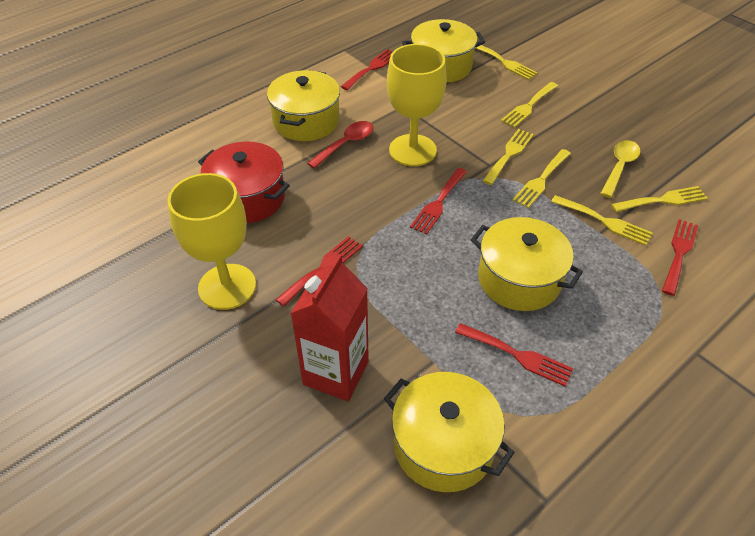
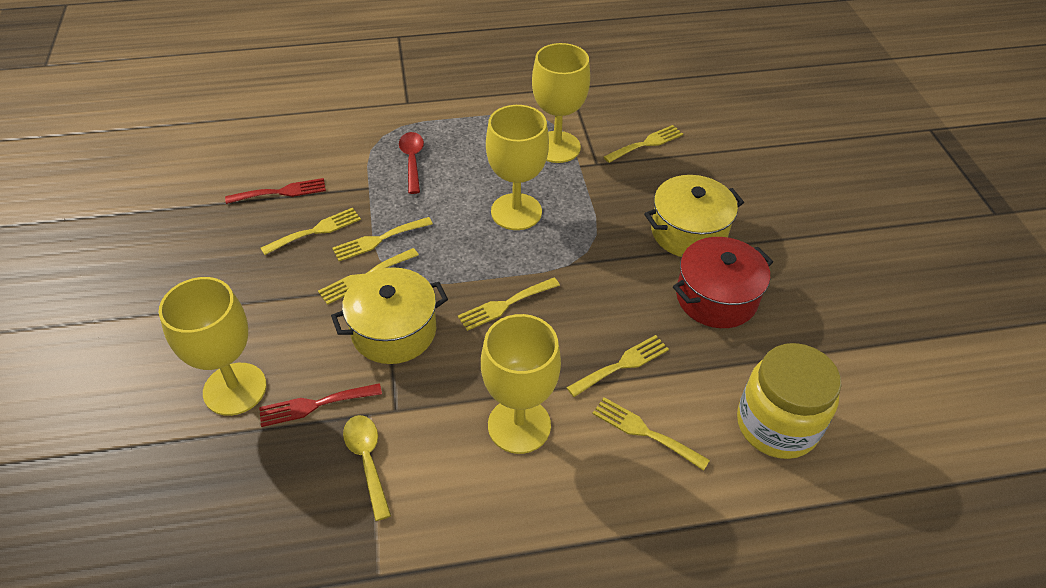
red carton: 1 -> 0
red fork: 5 -> 2
yellow fork: 6 -> 7
yellow goblet: 2 -> 4
yellow jar: 0 -> 1
yellow pot: 4 -> 2

